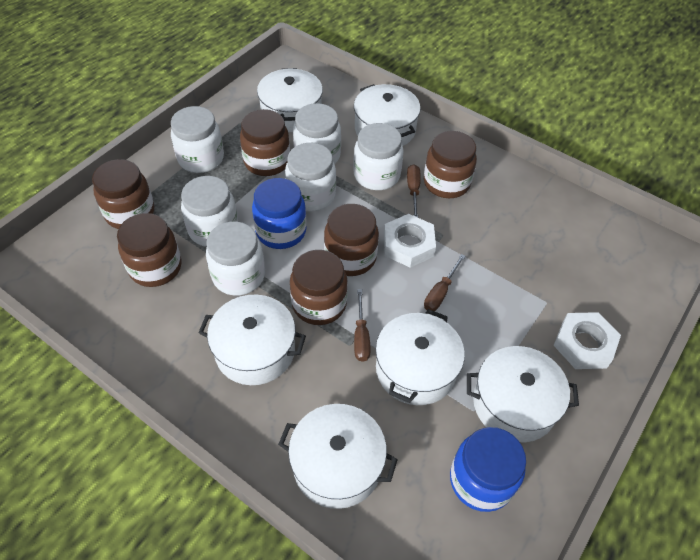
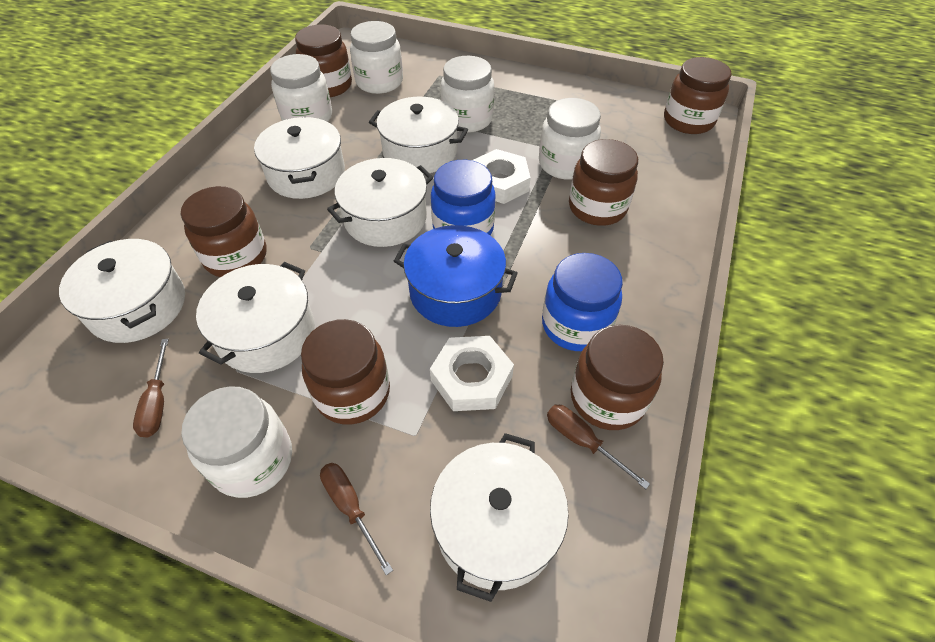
blue pot: 0 -> 1
white jar: 6 -> 5

